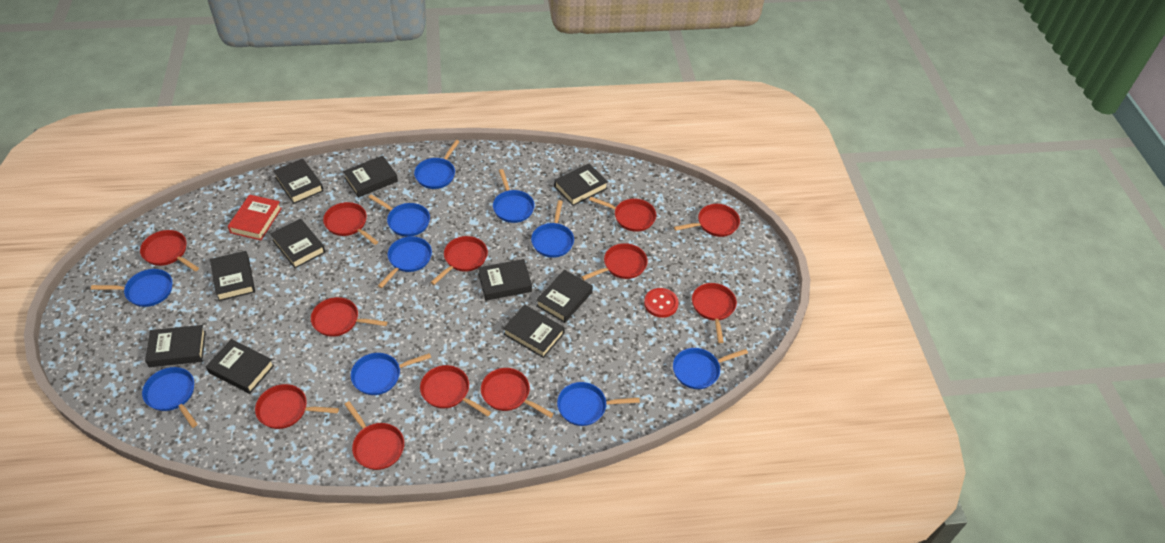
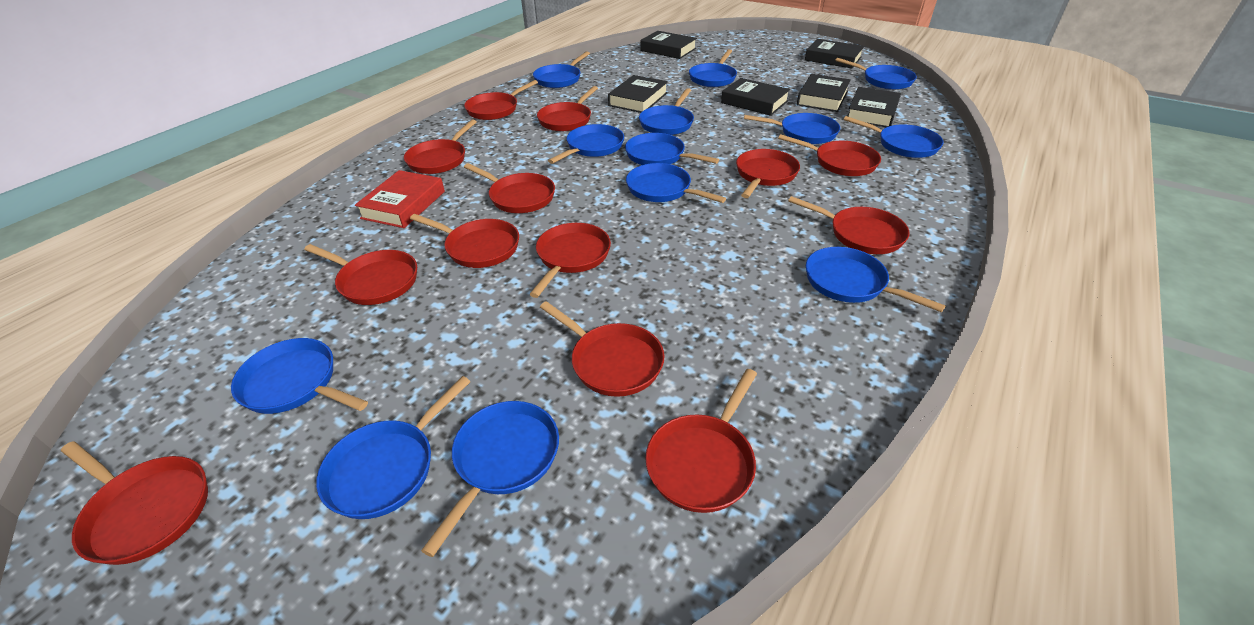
black book: 10 -> 6
blue pan: 10 -> 13
red button: 1 -> 0
red pan: 12 -> 13

